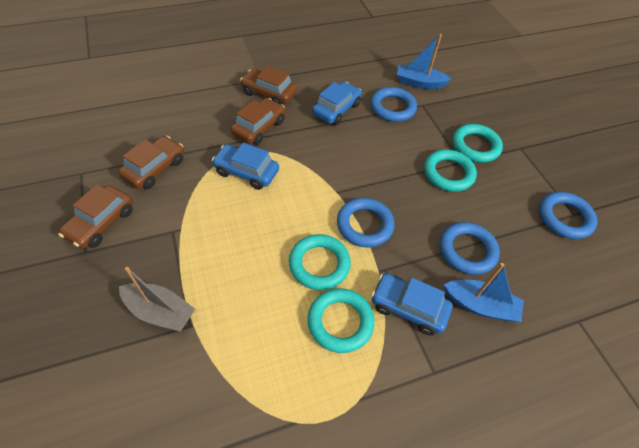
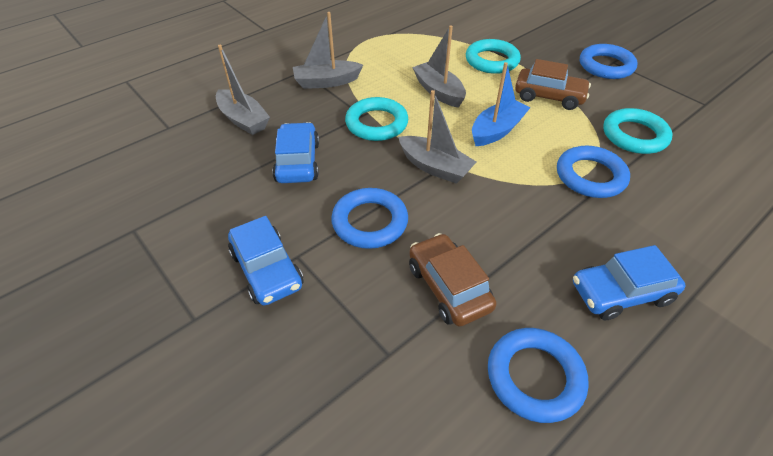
blue boat: 2 -> 1
brown car: 4 -> 2
grey boat: 1 -> 4
turquoise ring: 4 -> 3

